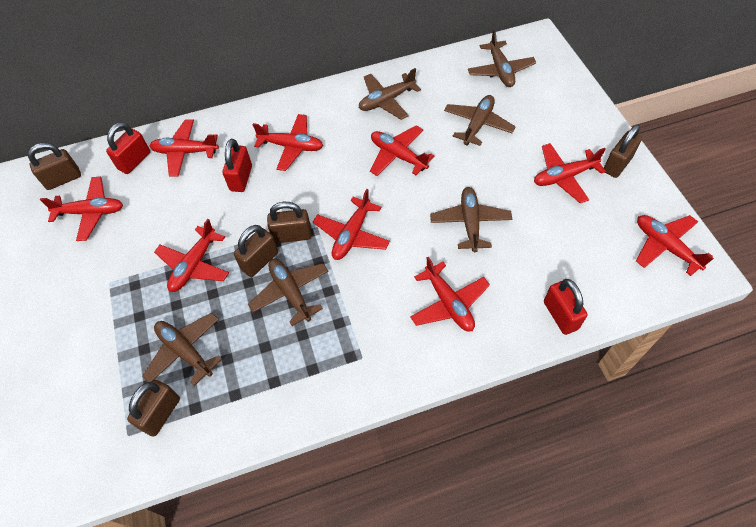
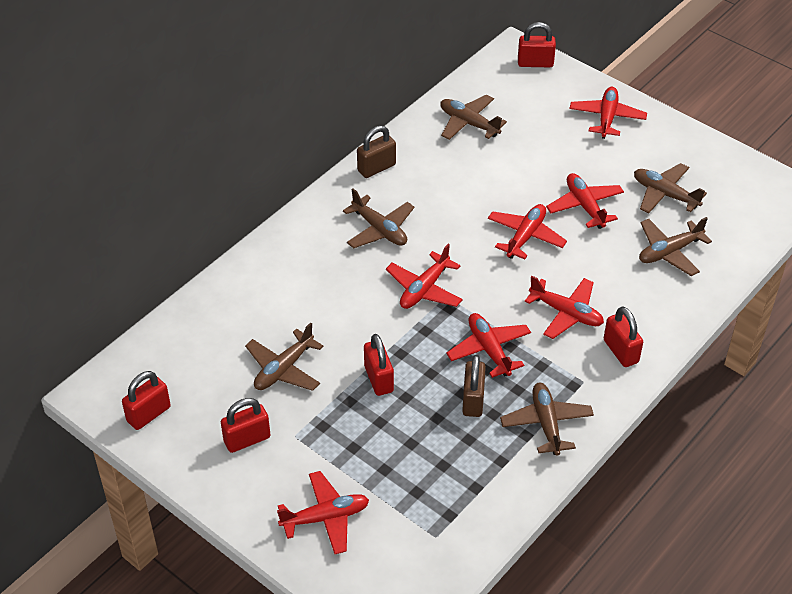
brown padlock: 5 -> 2
red padlock: 3 -> 5
red plane: 9 -> 7

